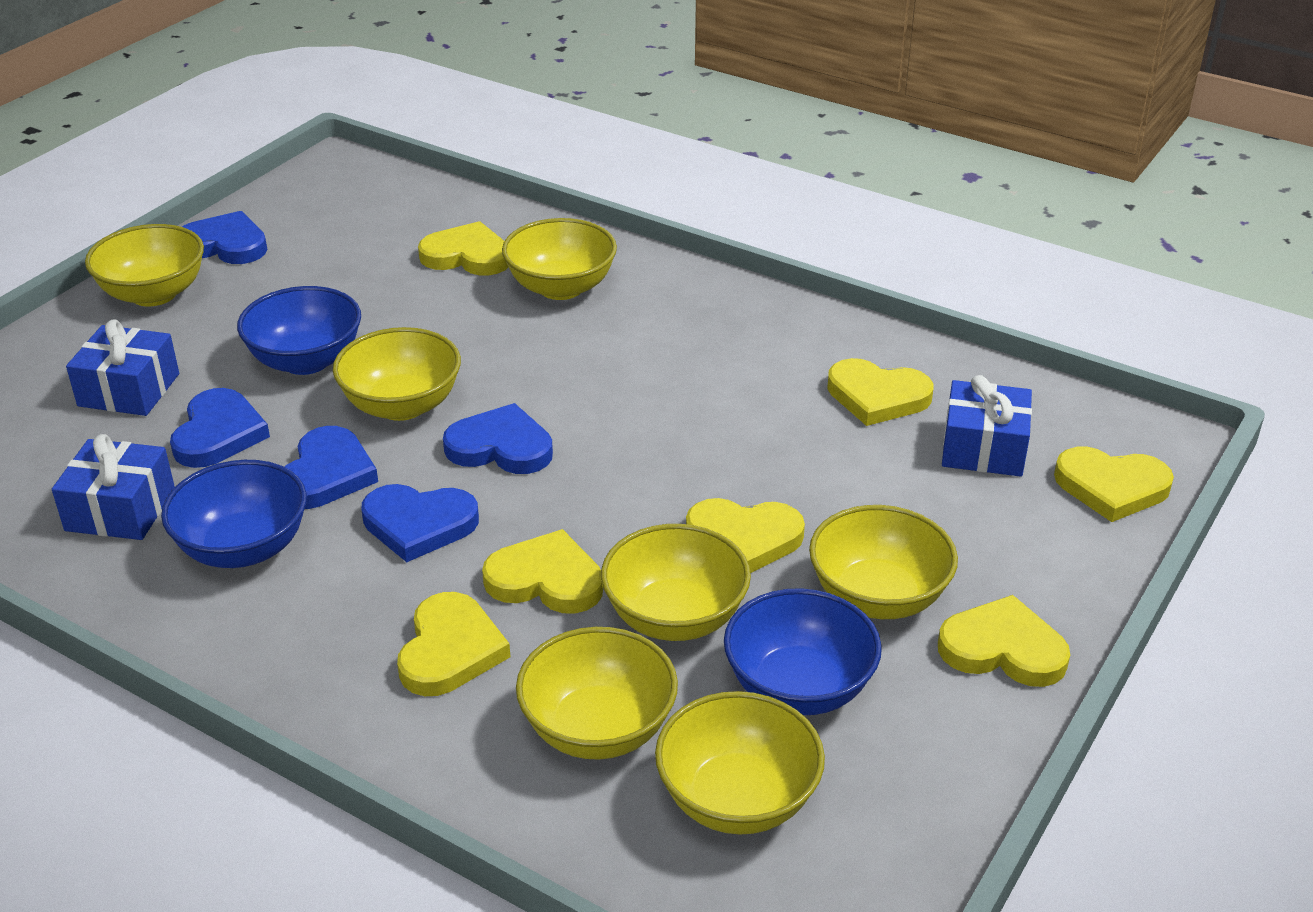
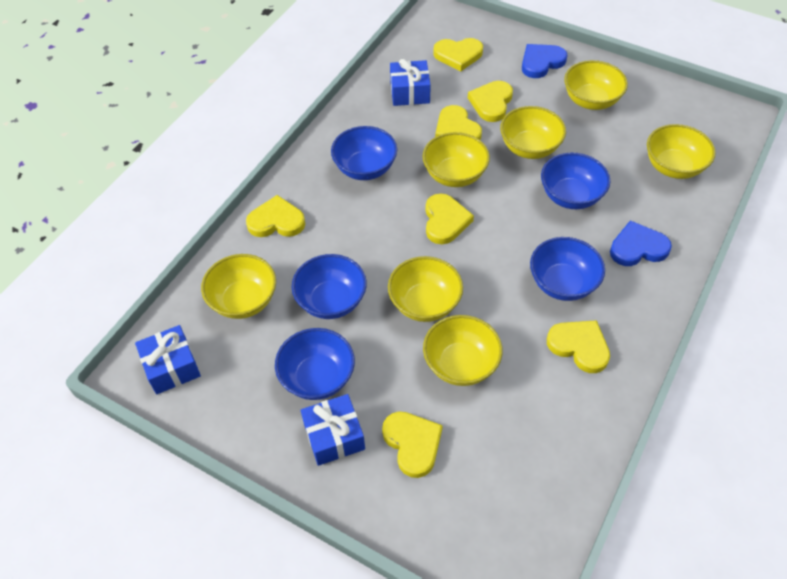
blue bowl: 3 -> 5
blue heart: 5 -> 2

